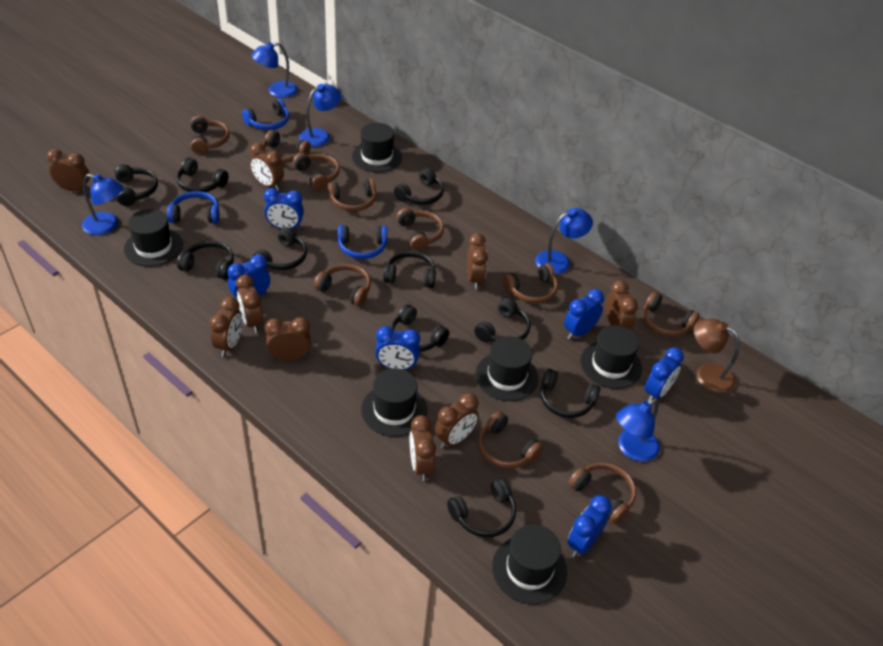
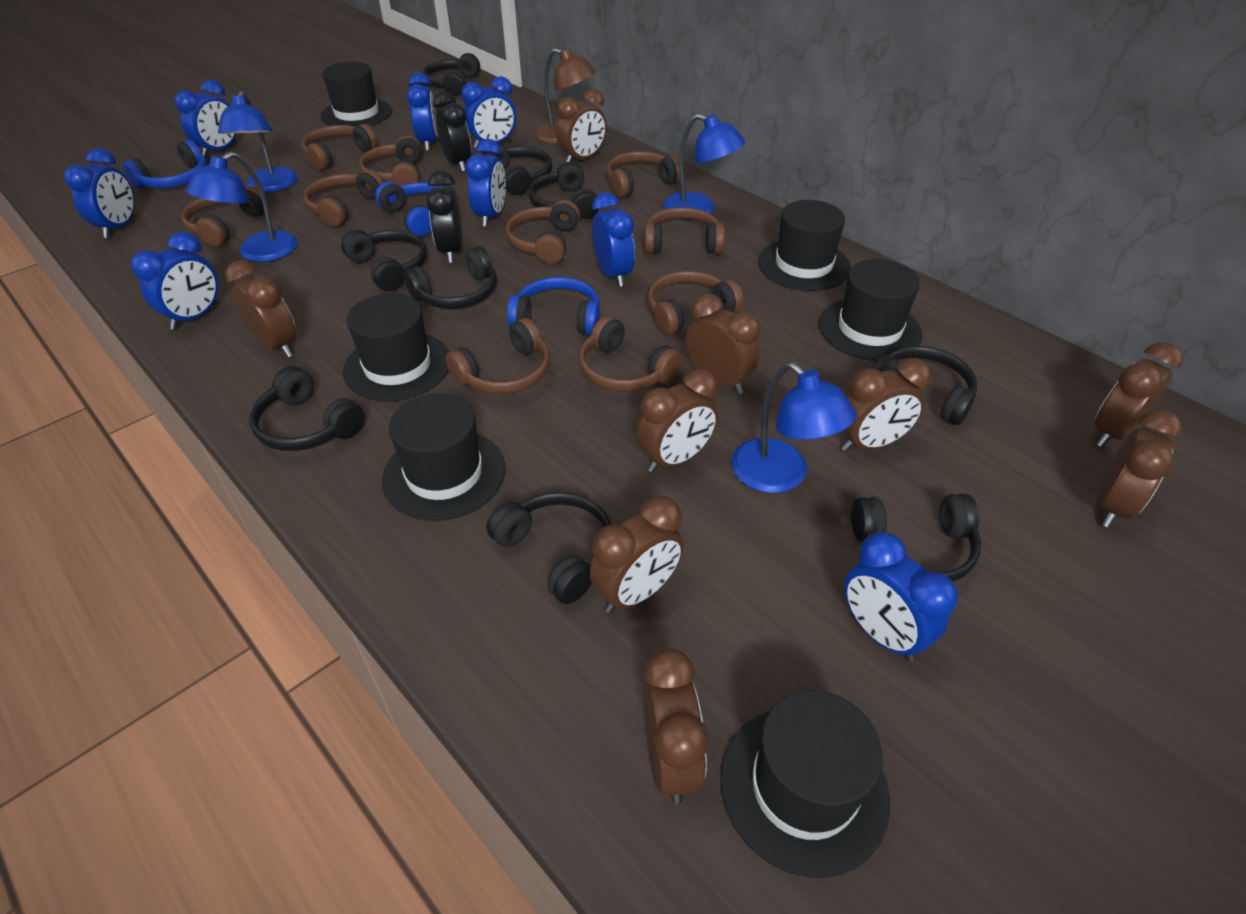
black clock: 0 -> 2
black headphones: 10 -> 9
blue clock: 6 -> 8
blue lamp: 5 -> 4

